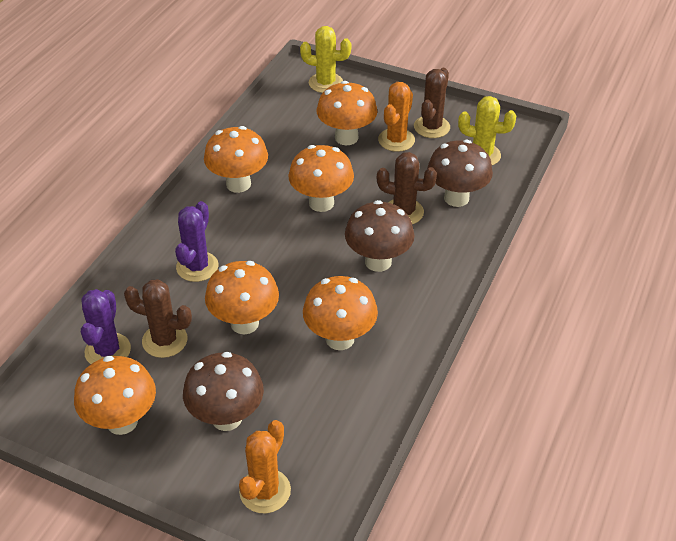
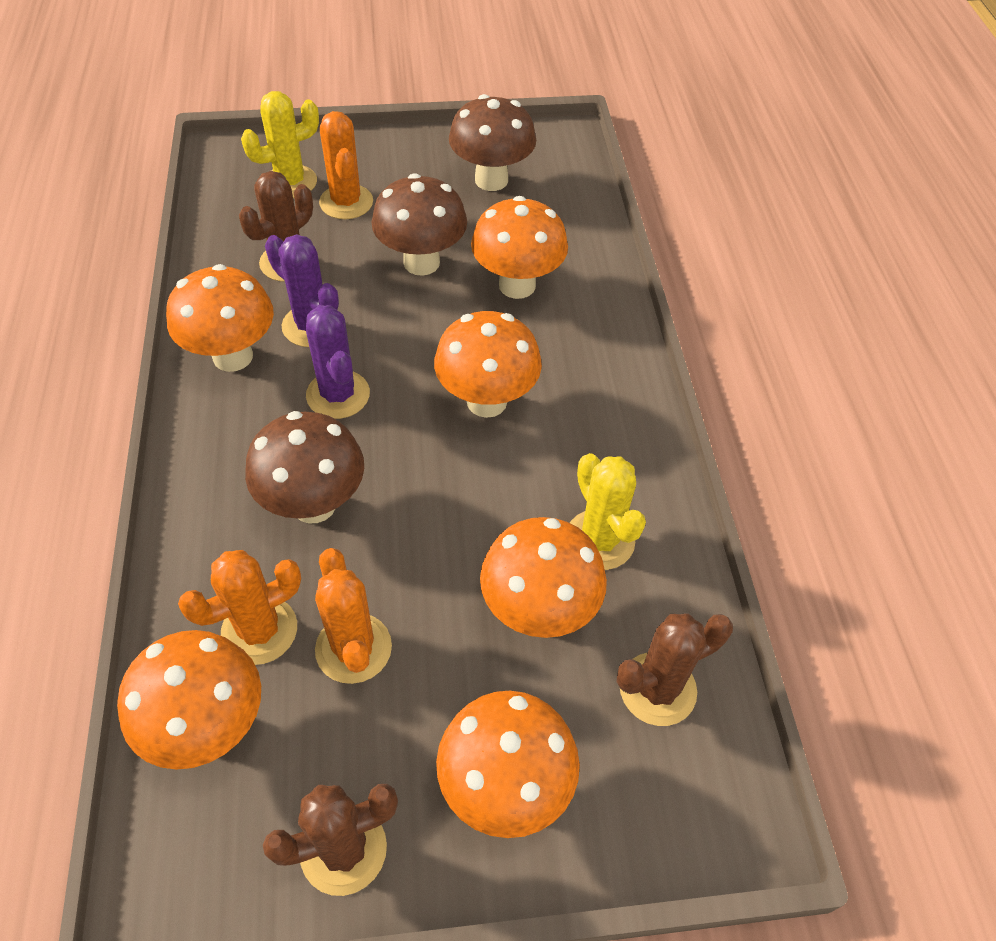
orange cactus: 2 -> 3

